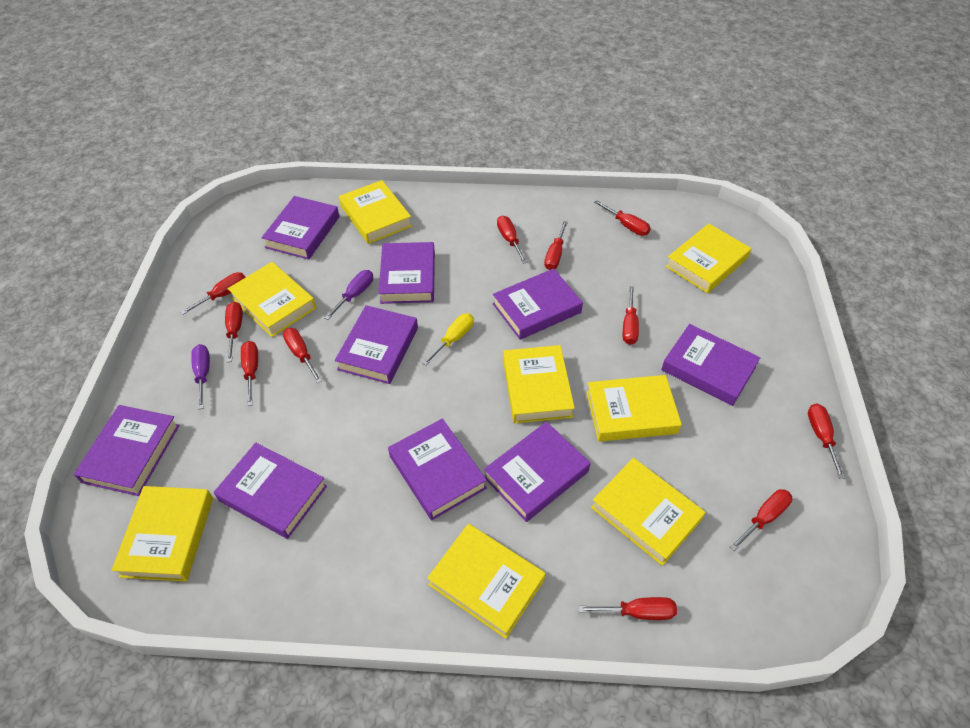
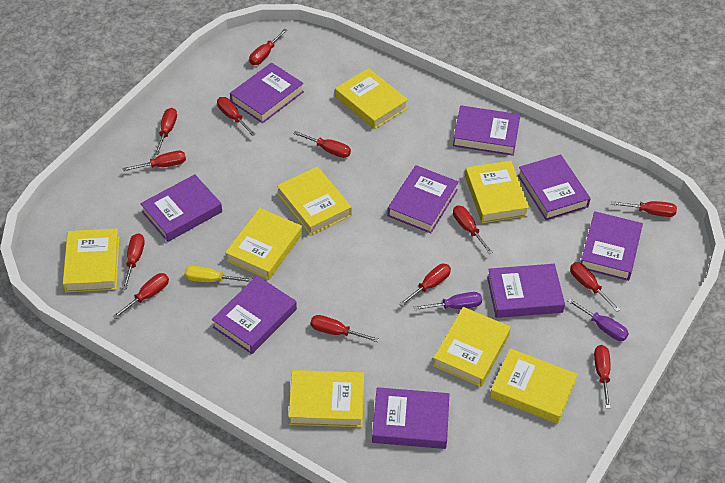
red screwdriver: 11 -> 13

